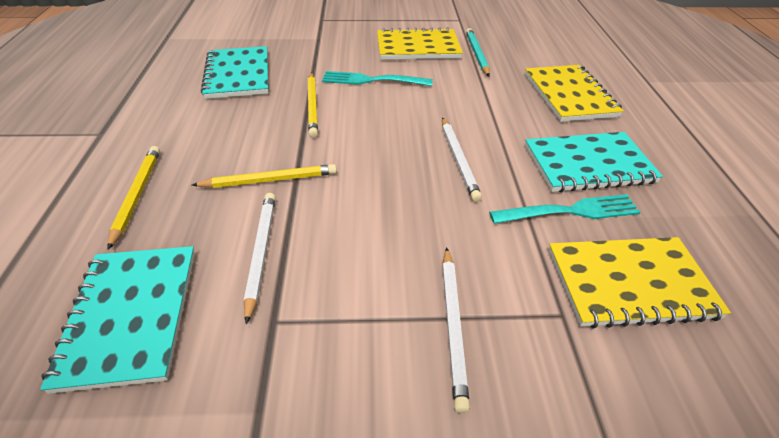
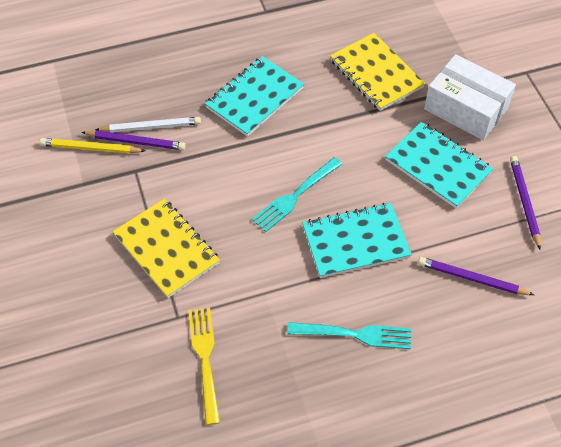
purple pencil: 0 -> 3
turquoise pencil: 1 -> 0
white box: 0 -> 1
white pencil: 3 -> 1
yellow fork: 0 -> 1
yellow notebook: 3 -> 2
yellow pencil: 3 -> 1

